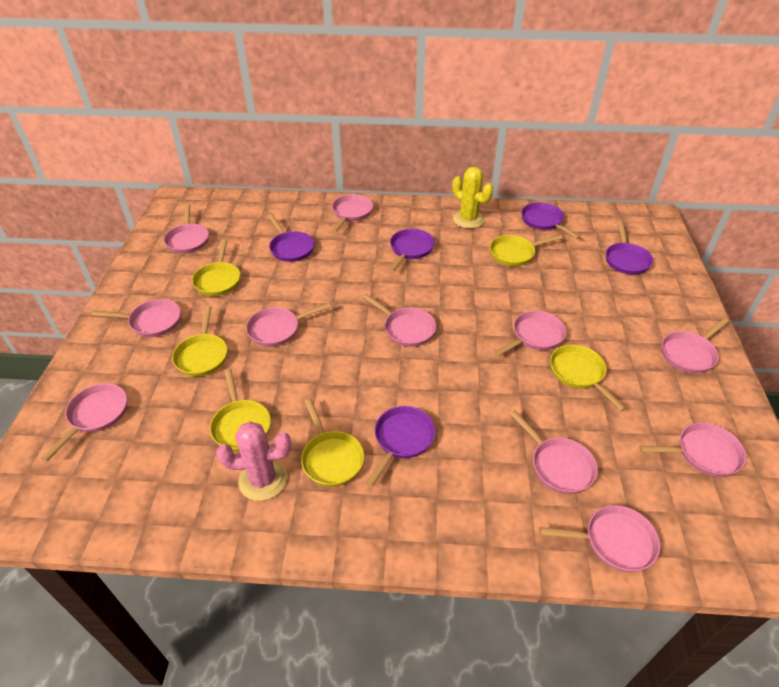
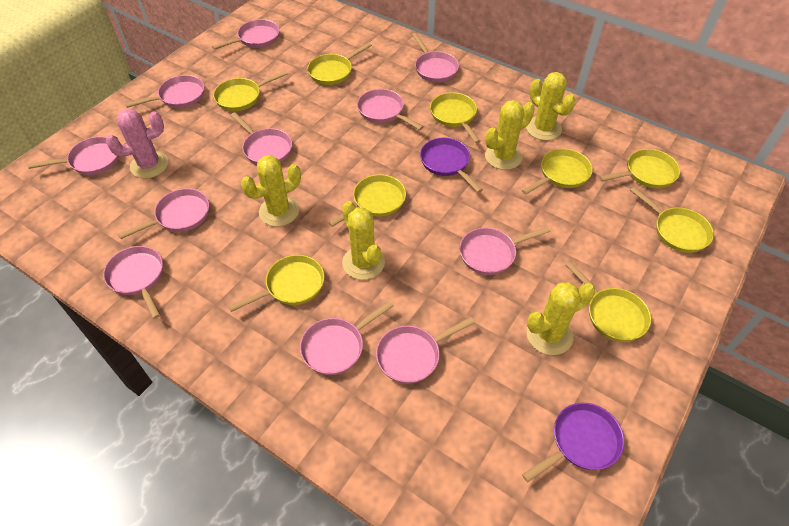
purple pan: 5 -> 2
yellow cactus: 1 -> 5
yellow pan: 6 -> 9

